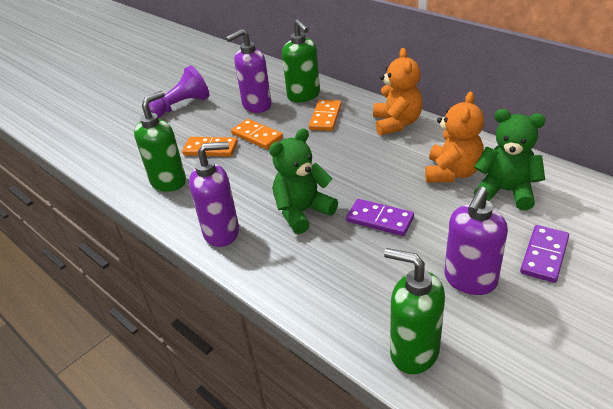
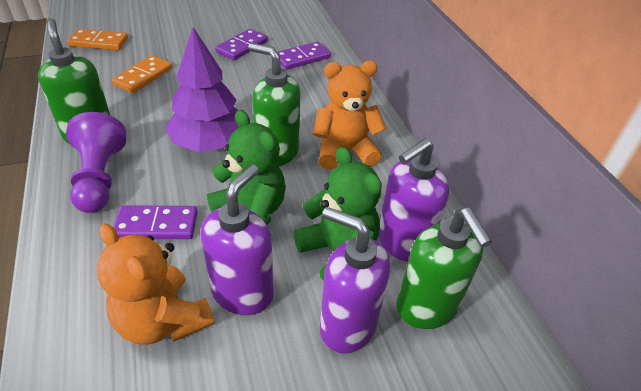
orange domino: 3 -> 2
purple domino: 2 -> 3
purple tree: 0 -> 1

